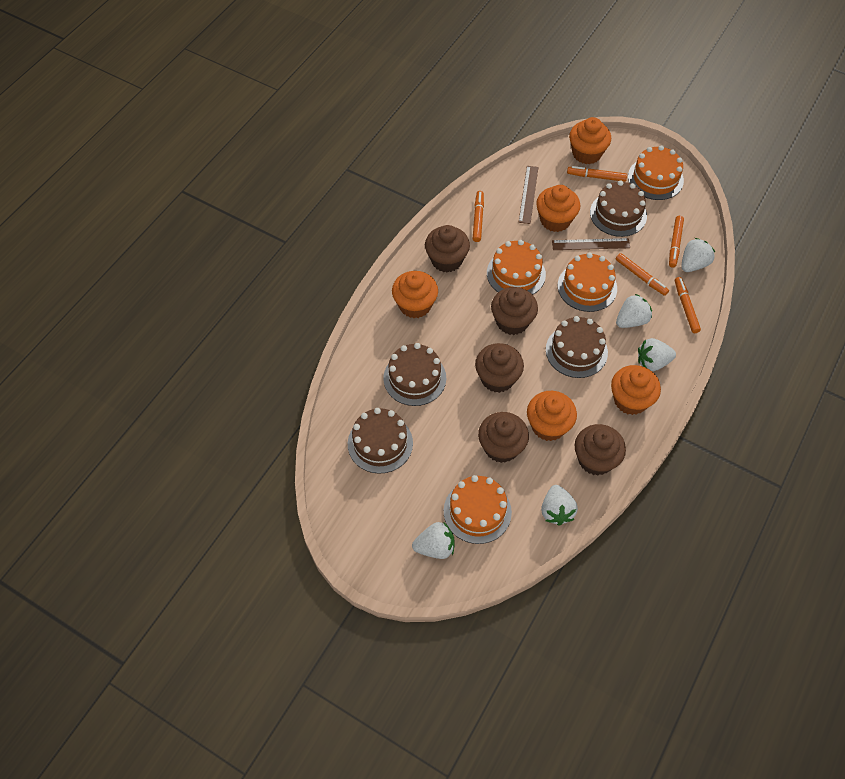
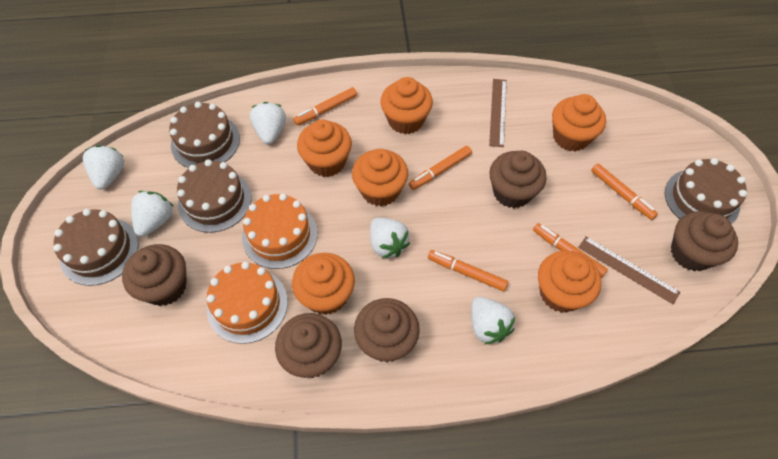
orange cake: 4 -> 2
orange cupcake: 5 -> 6

